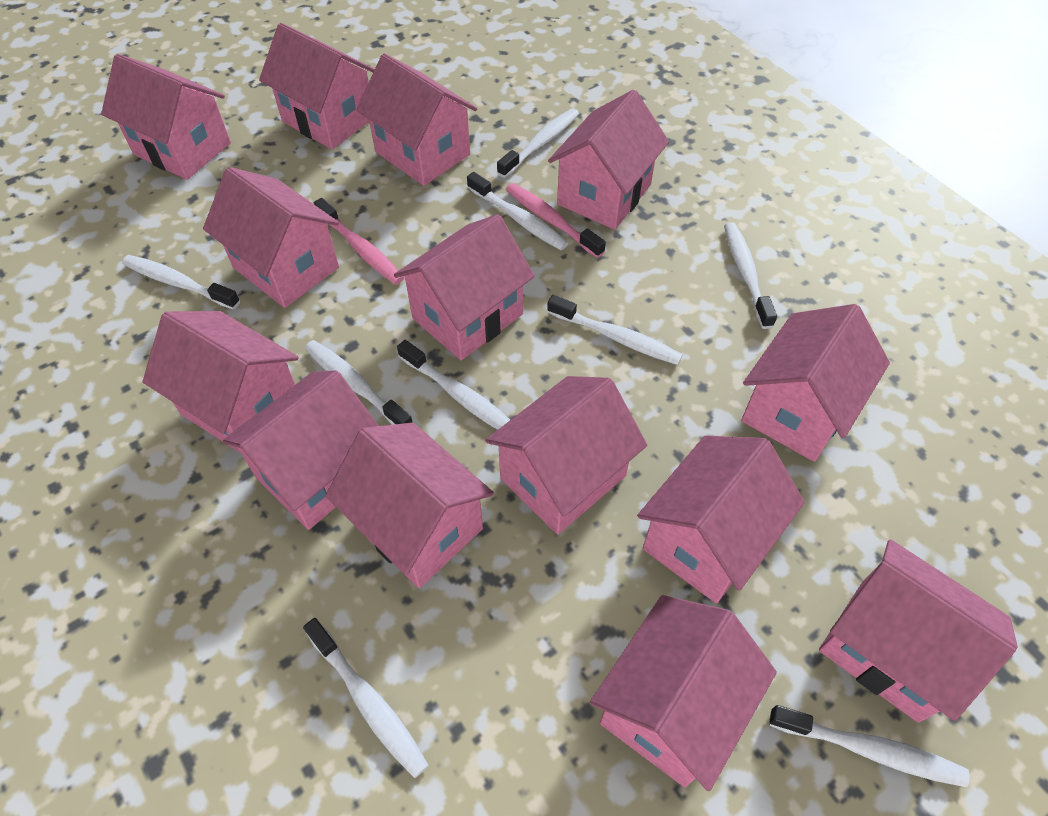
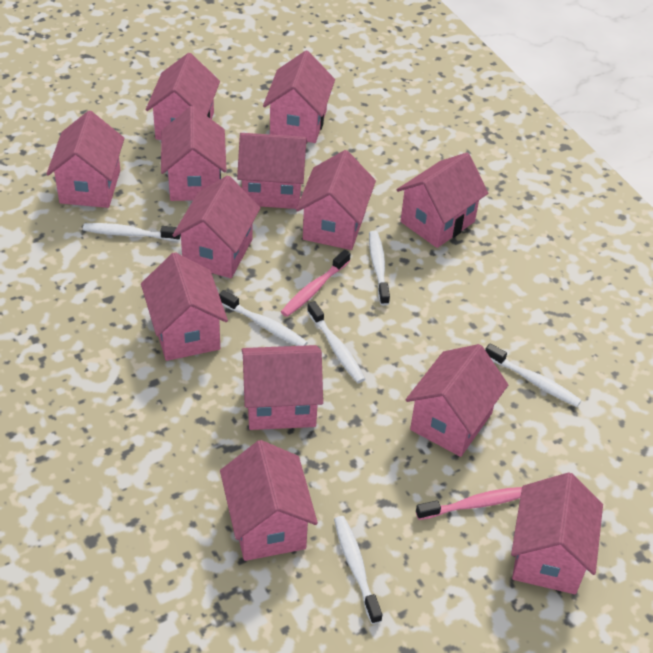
pink house: 14 -> 13
white toothbrush: 9 -> 6

